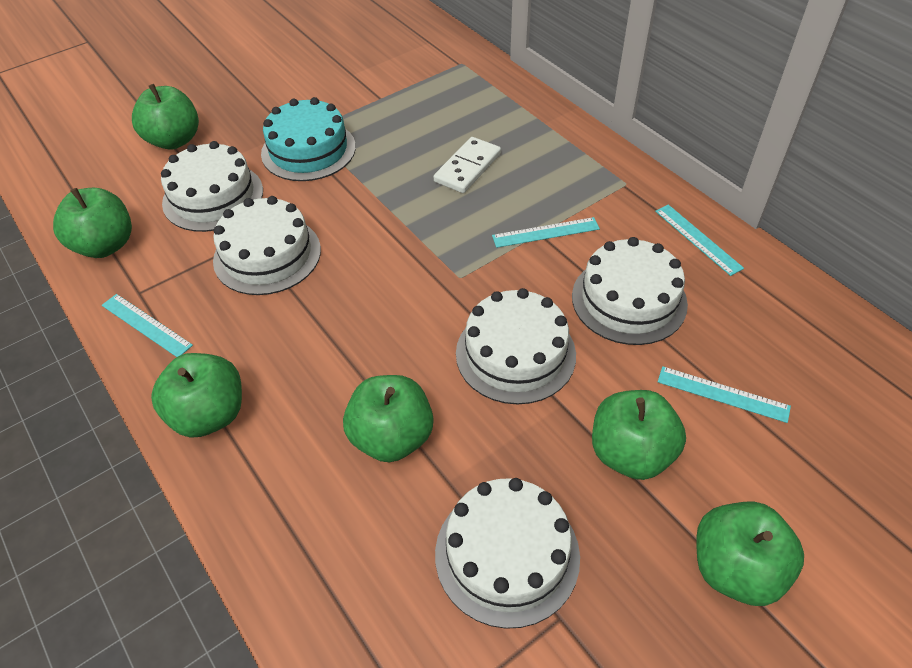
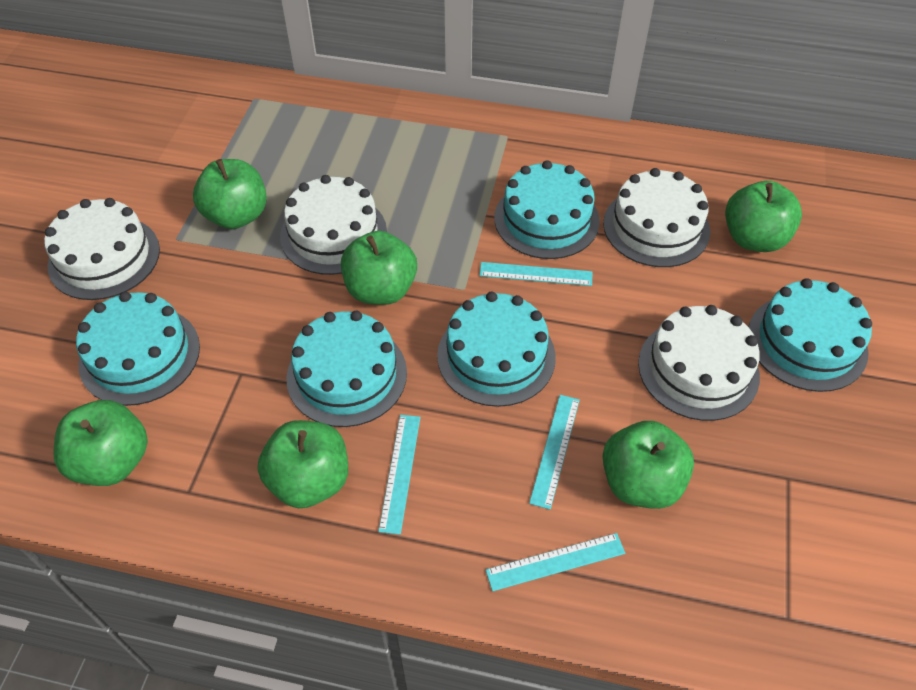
turquoise cake: 1 -> 5
white cake: 5 -> 4
white domino: 1 -> 0

